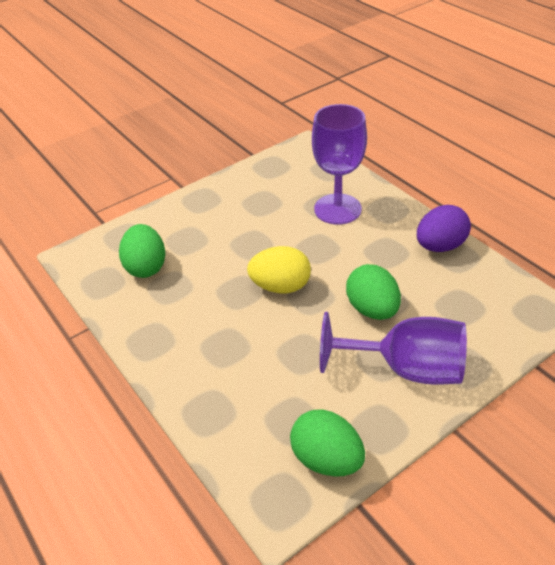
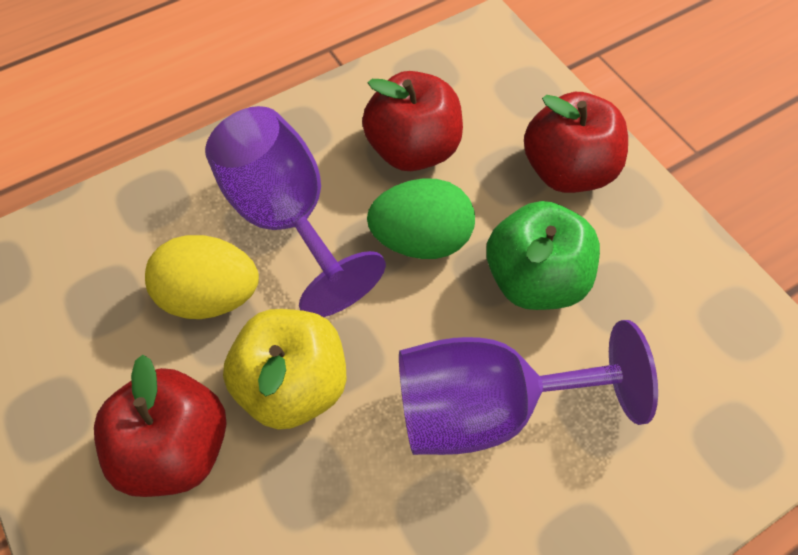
green apple: 0 -> 1
green egg: 3 -> 1
purple egg: 1 -> 0
red apple: 0 -> 3
yellow apple: 0 -> 1

